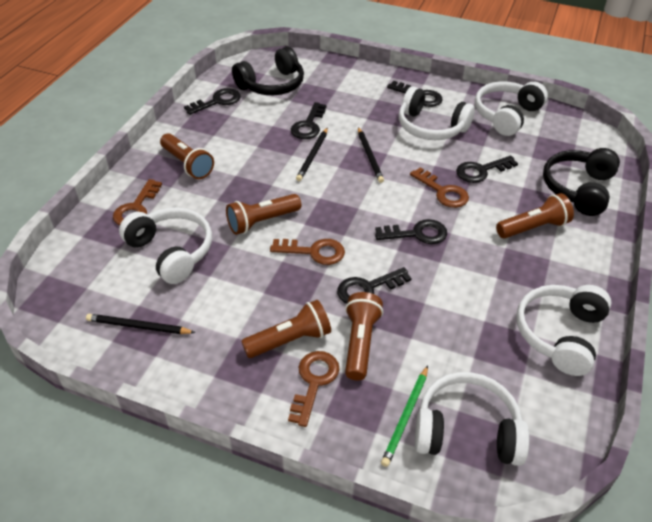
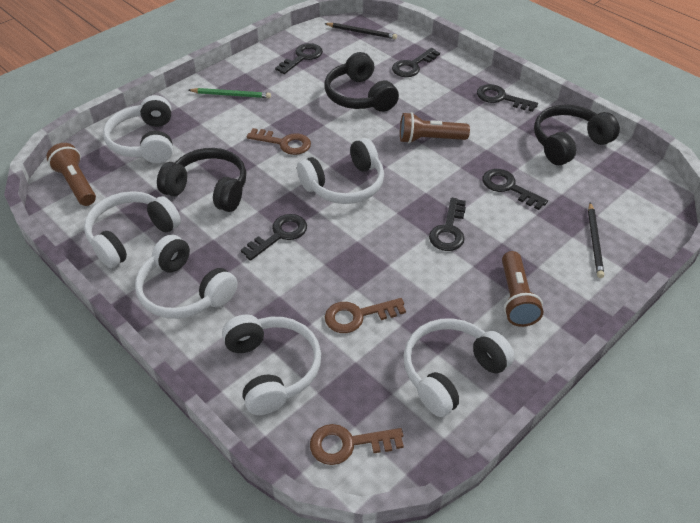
black headphones: 2 -> 3
black pencil: 3 -> 2
brown flashlight: 5 -> 3
brown key: 4 -> 3
white headphones: 5 -> 6

